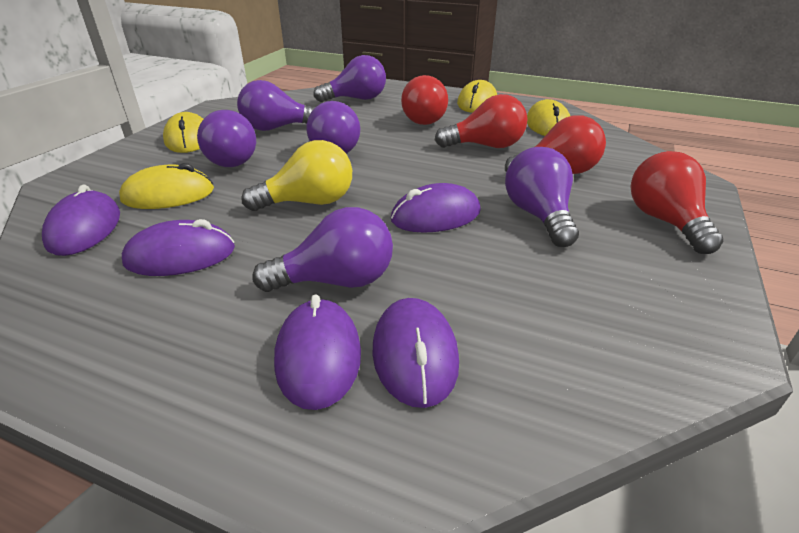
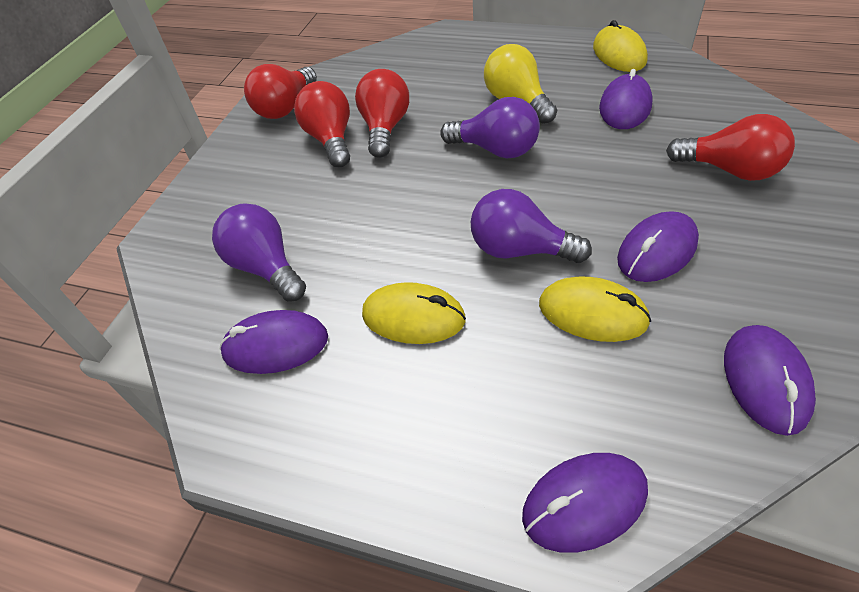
purple light bulb: 6 -> 3
yellow mouse: 4 -> 3

